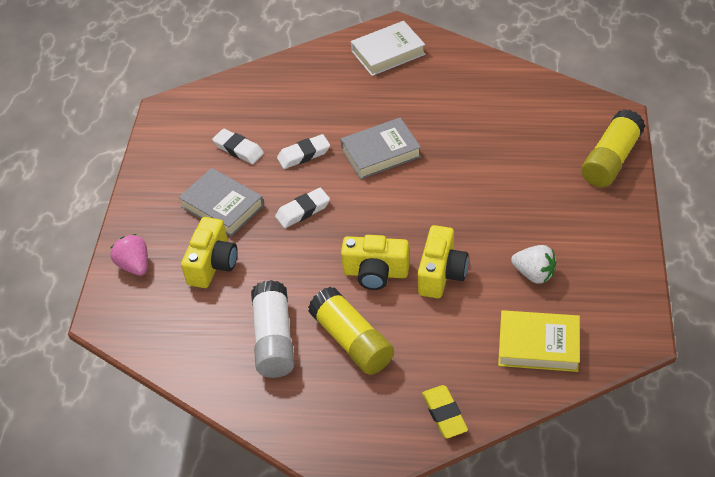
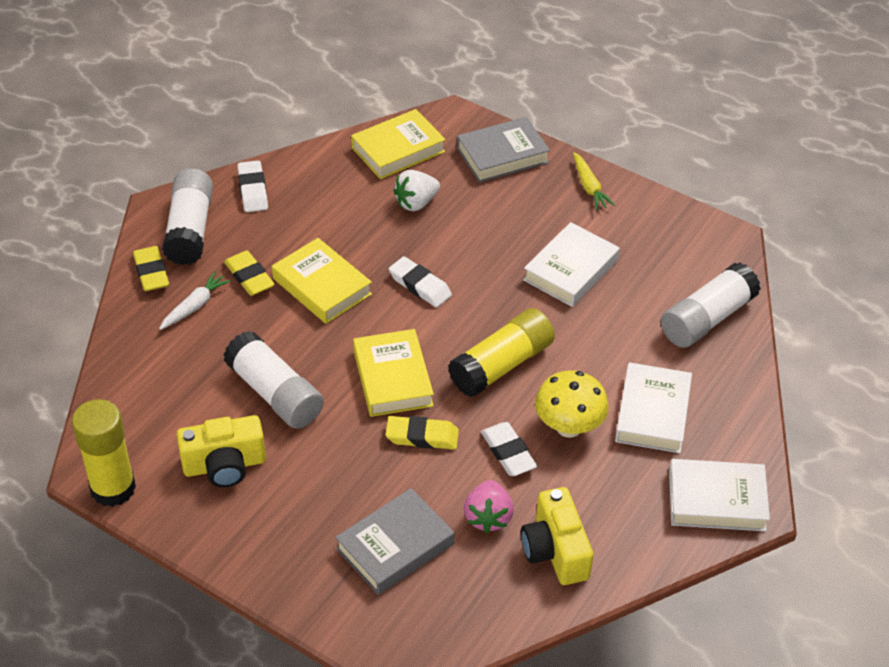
white book: 1 -> 3
white carrot: 0 -> 1
white glue stick: 1 -> 3
yellow book: 1 -> 3
yellow camera: 3 -> 2
yellow carrot: 0 -> 1
yellow eraser: 1 -> 3
yellow mushroom: 0 -> 1

